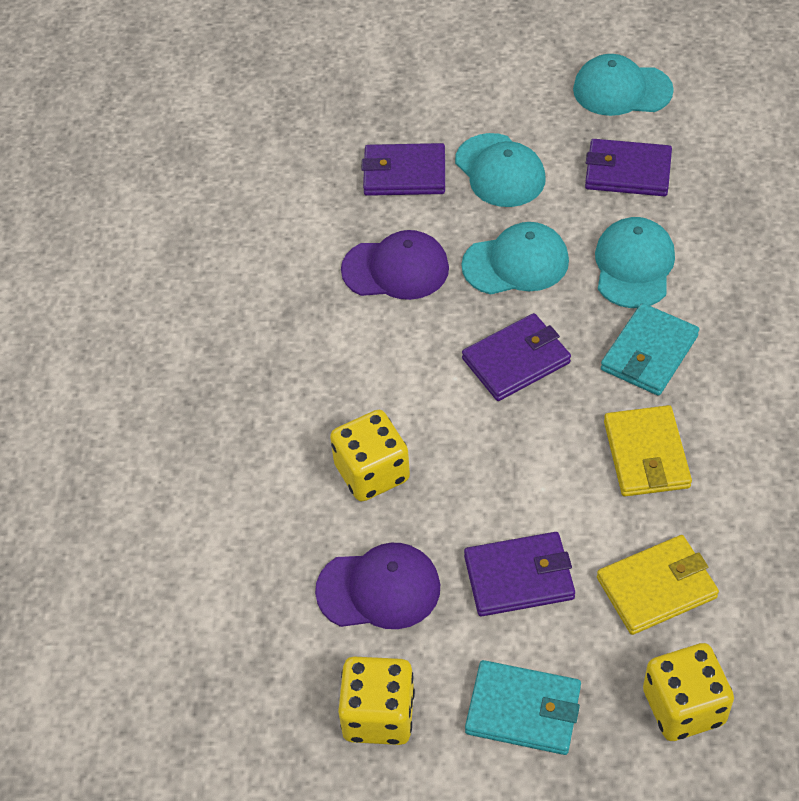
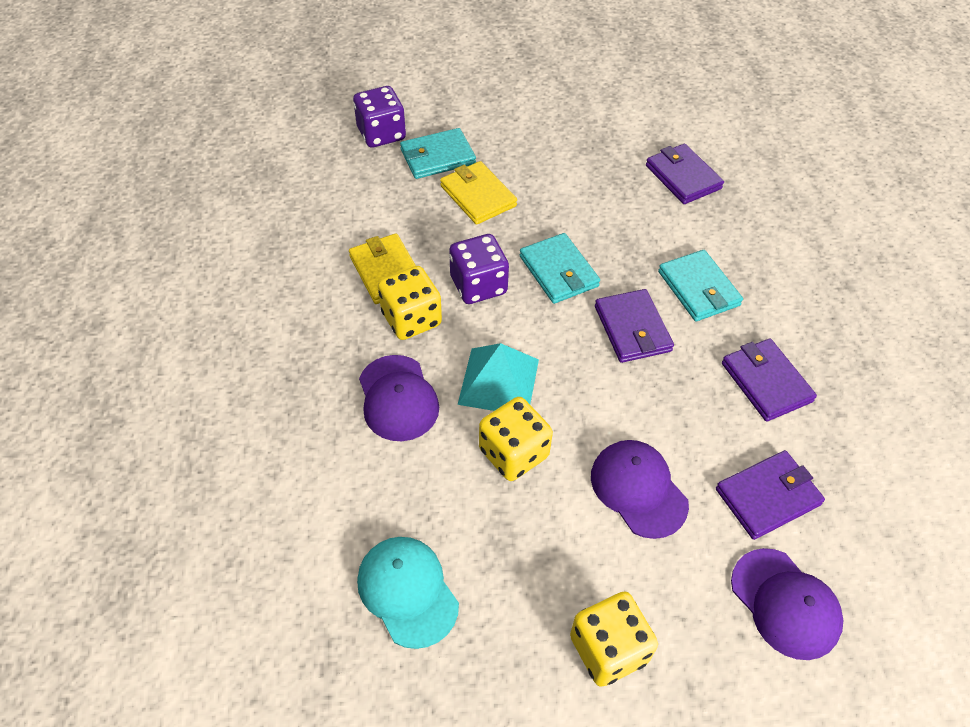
purple cap: 2 -> 3
purple dice: 0 -> 2
turquoise cap: 4 -> 1
turquoise pyramid: 0 -> 1
turquoise wallet: 2 -> 3

